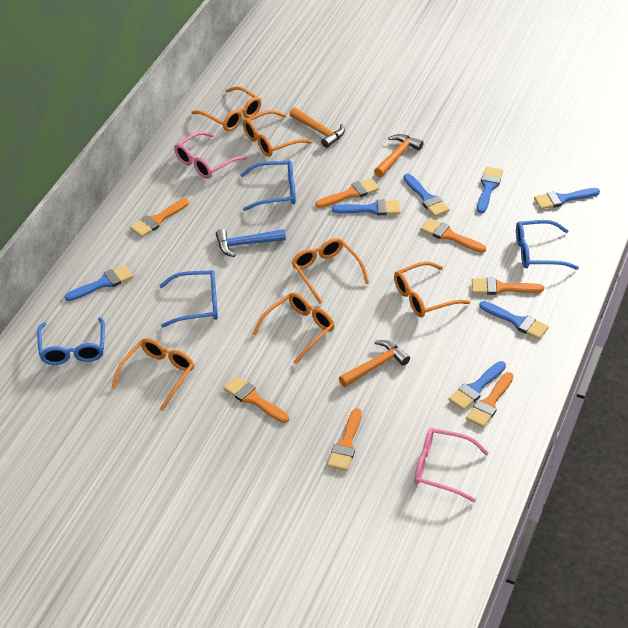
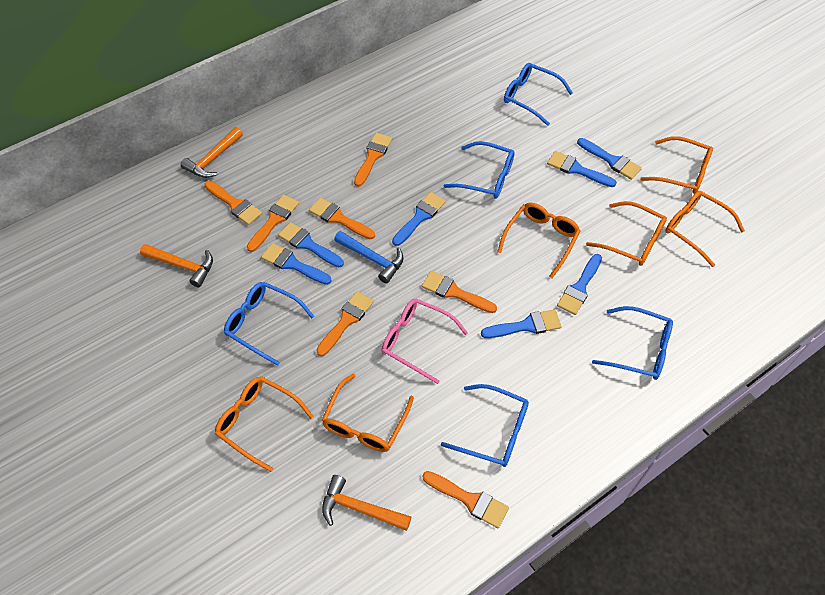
blue glasses: 4 -> 5
pink glasses: 2 -> 1

